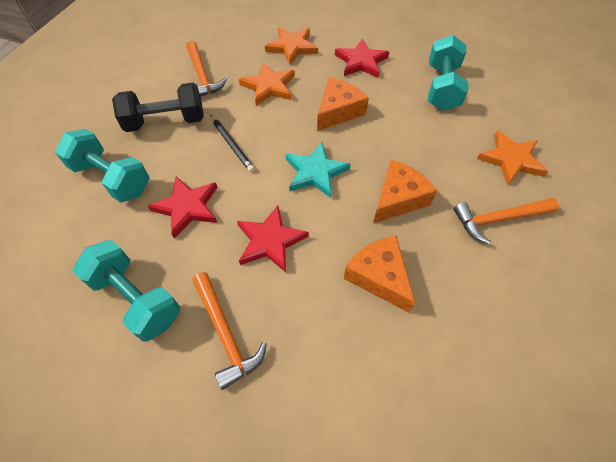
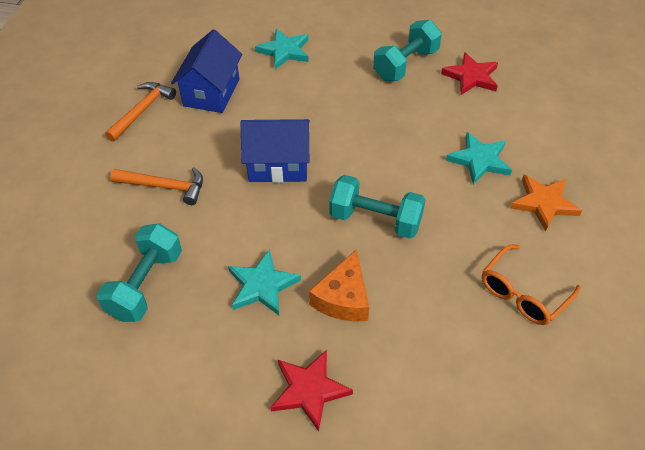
black dumbbell: 1 -> 0
black pencil: 1 -> 0
blue house: 0 -> 2
orange cheese: 3 -> 1
orange glasses: 0 -> 1
orange hammer: 3 -> 2
orange star: 3 -> 1
red star: 3 -> 2
turquoise star: 1 -> 3

